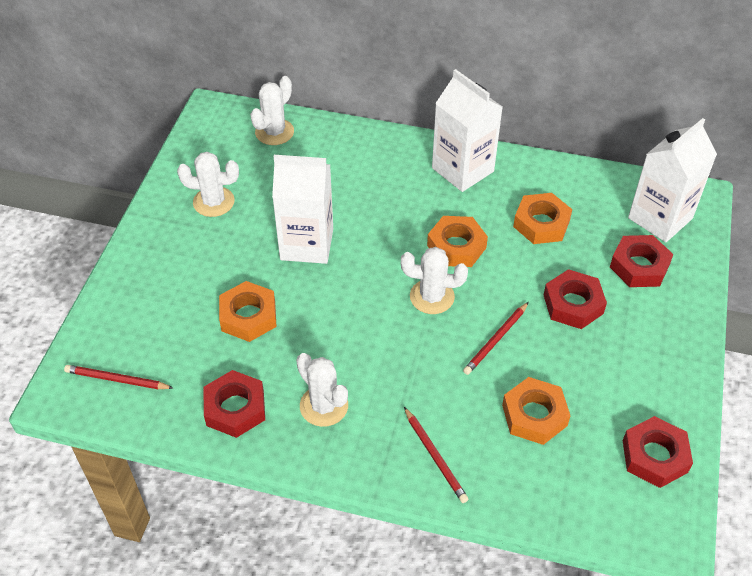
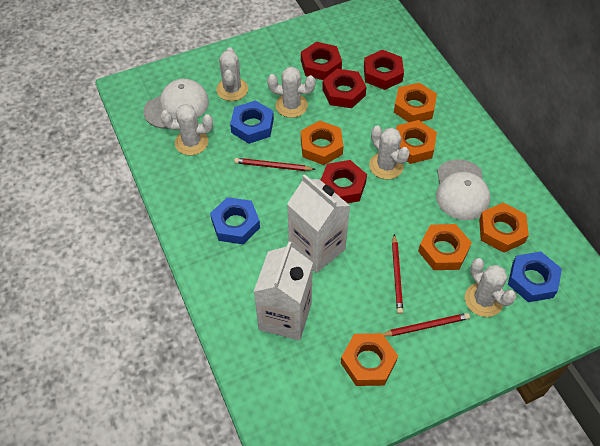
blue nut: 0 -> 3
orange nut: 4 -> 6
white cactus: 4 -> 5
white cap: 0 -> 2
white carton: 3 -> 2

